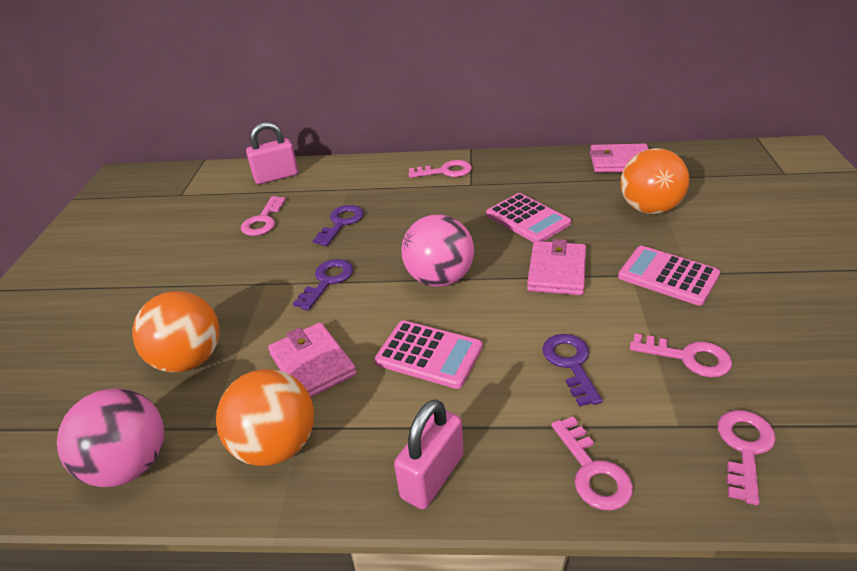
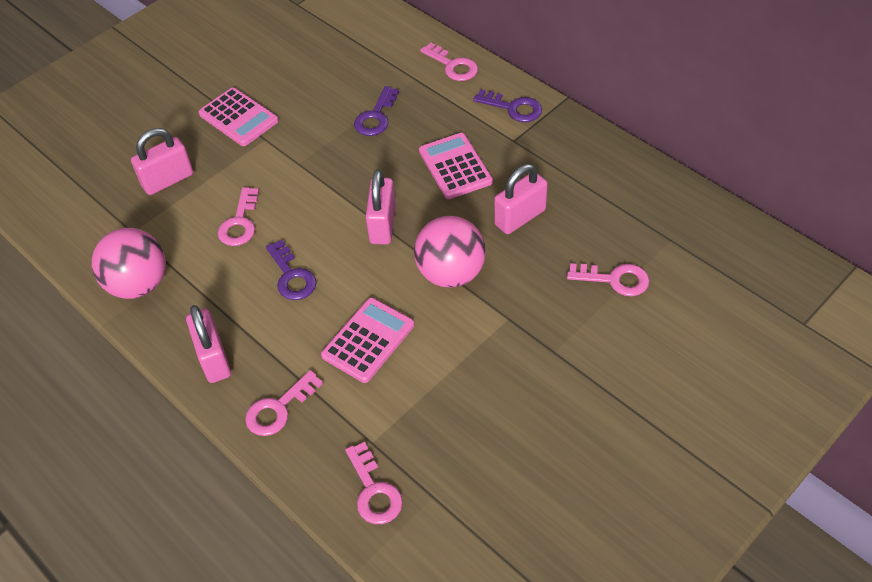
orange ball: 3 -> 0
pink padlock: 2 -> 4
pink wallet: 3 -> 0

